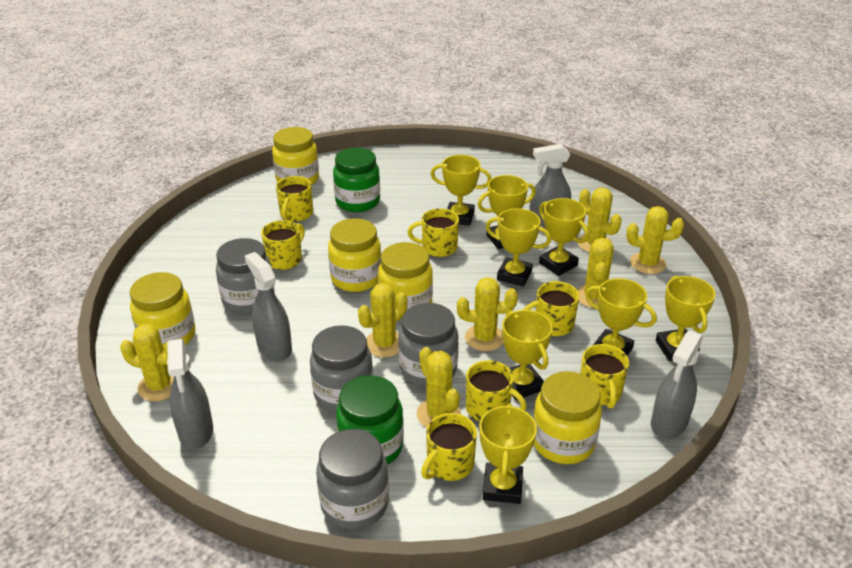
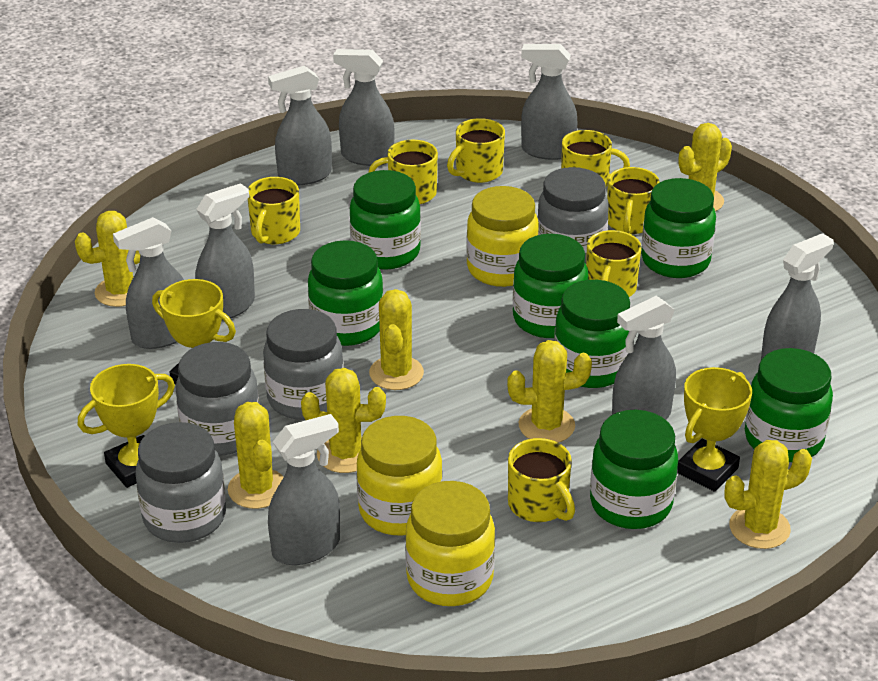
green jar: 2 -> 7
grey spray bottle: 4 -> 8
yellow jar: 5 -> 3
yellow trophy: 8 -> 3

